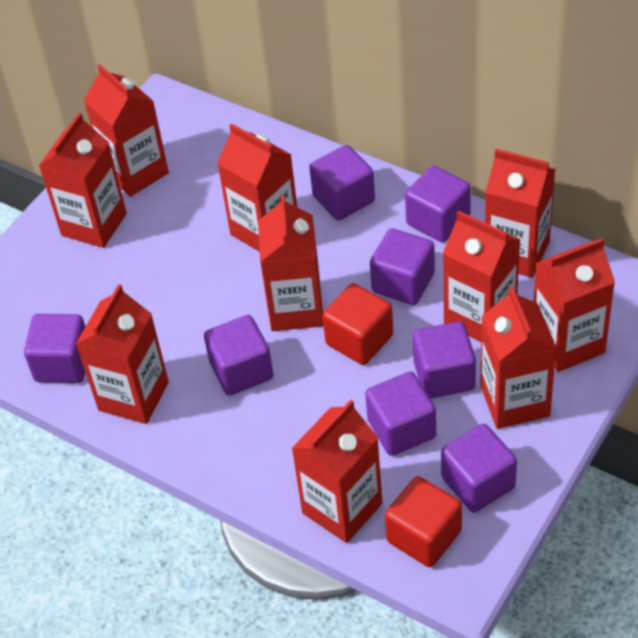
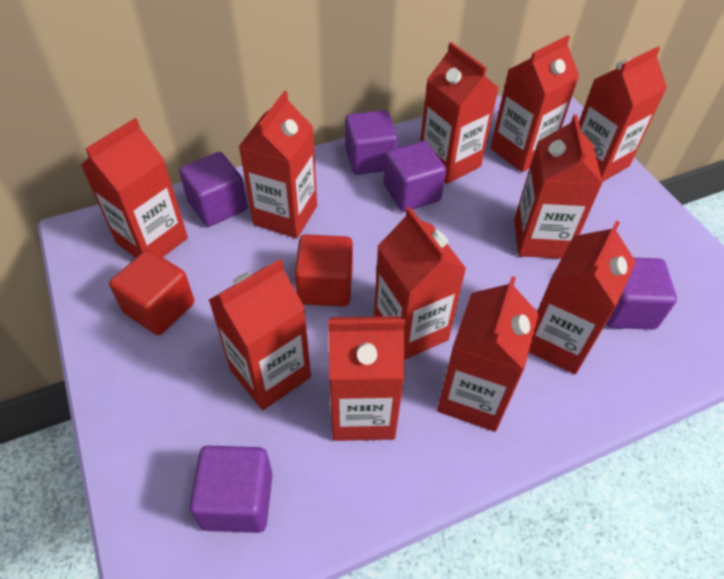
purple cube: 8 -> 5
red carton: 10 -> 11

